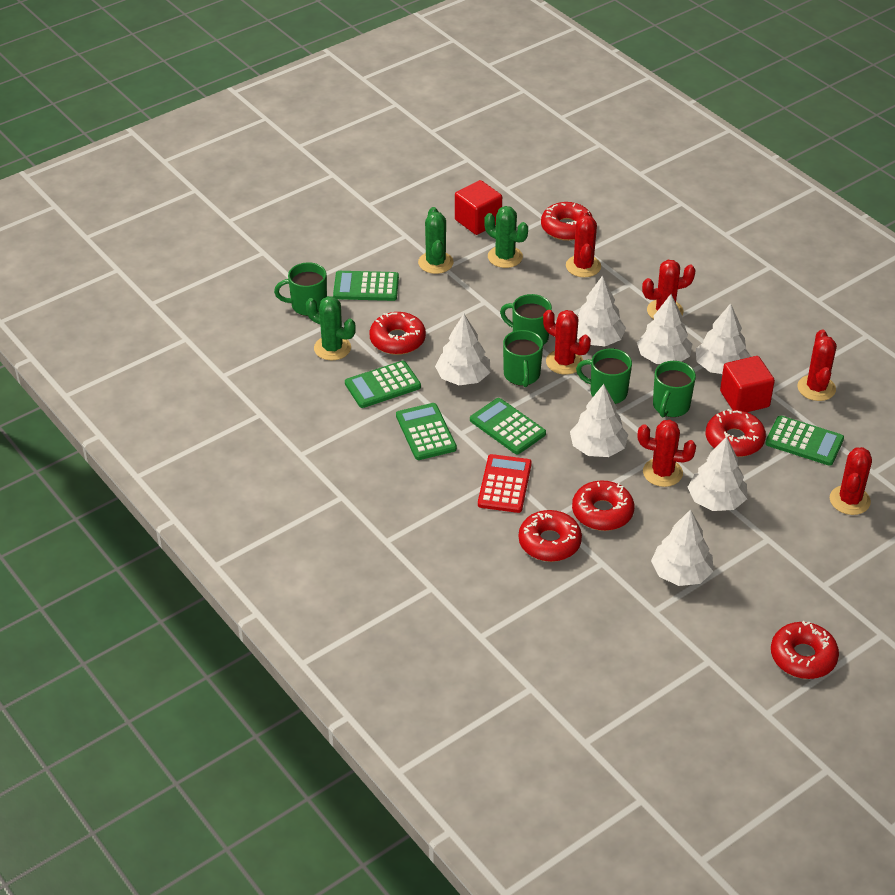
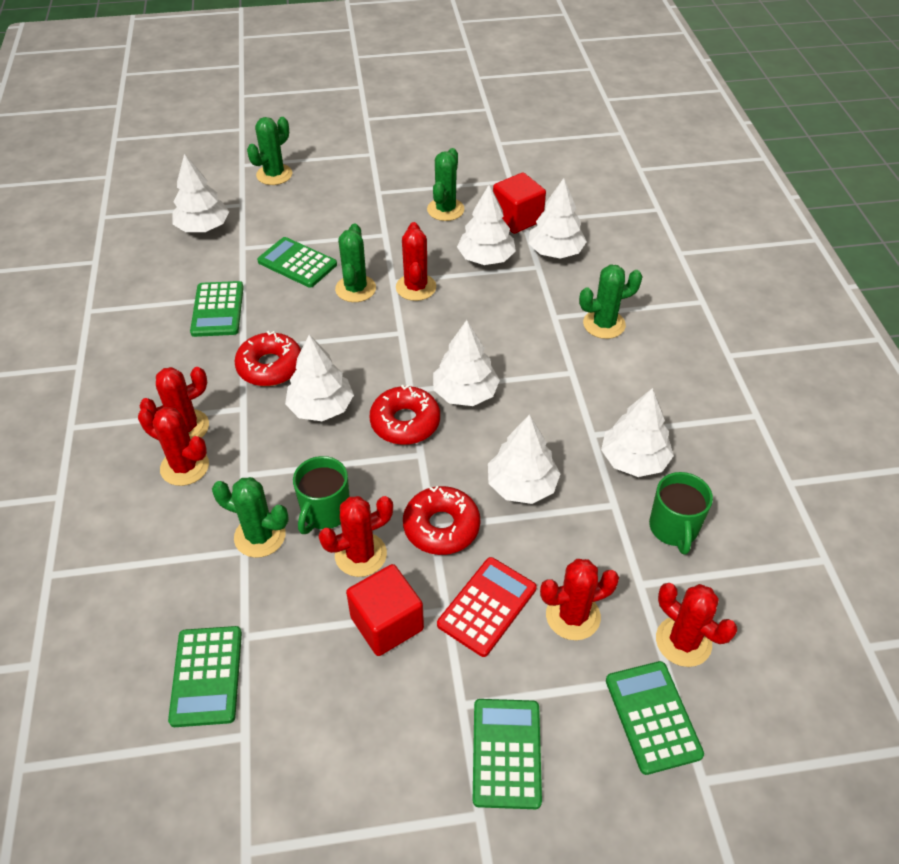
green cactus: 3 -> 5
green mug: 5 -> 2
red donut: 6 -> 3

